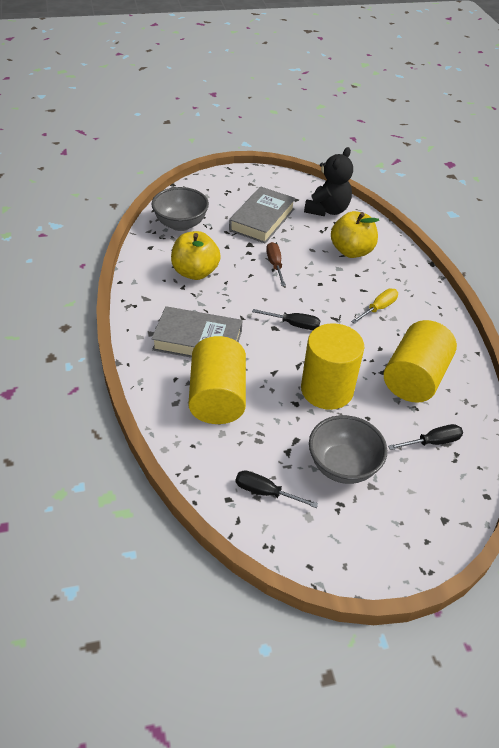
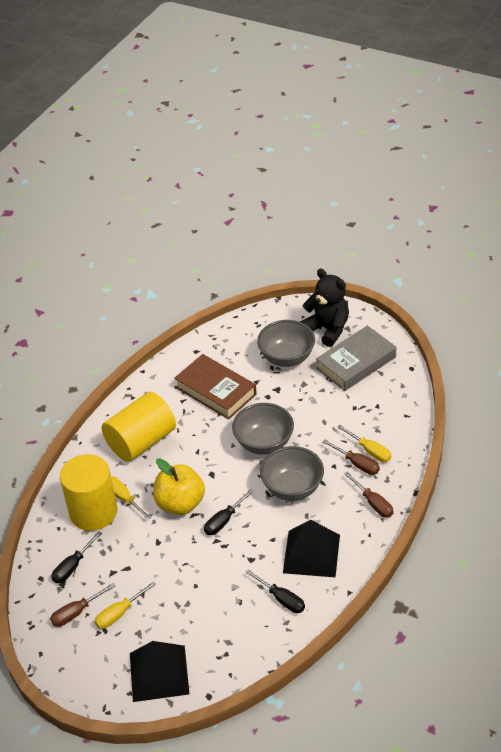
black pyramid: 0 -> 2
brown book: 0 -> 1
brown screwdriver: 1 -> 3
grey book: 2 -> 1
grey bowl: 2 -> 3
yellow apple: 2 -> 1
yellow cylinder: 3 -> 2
yellow screwdriver: 1 -> 3

